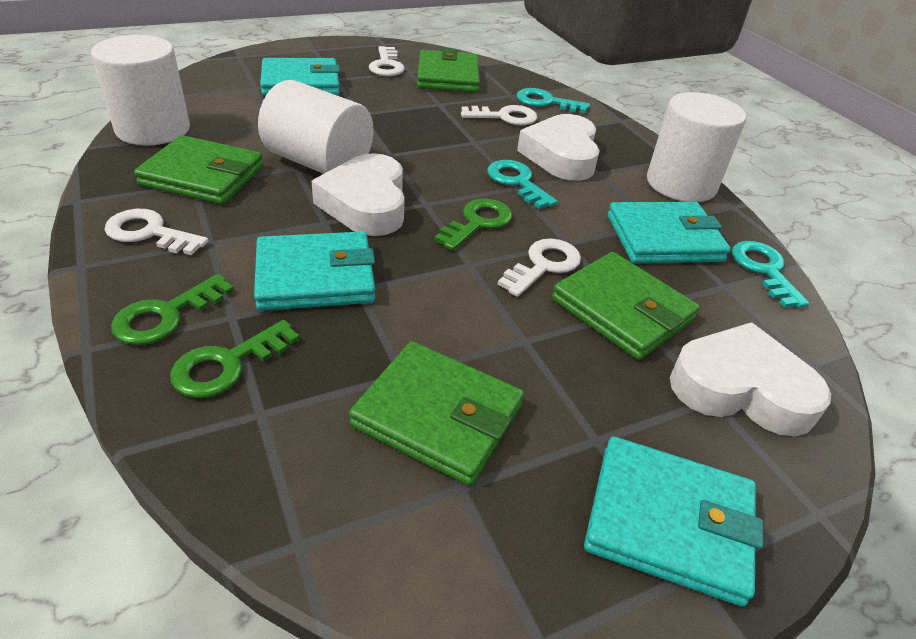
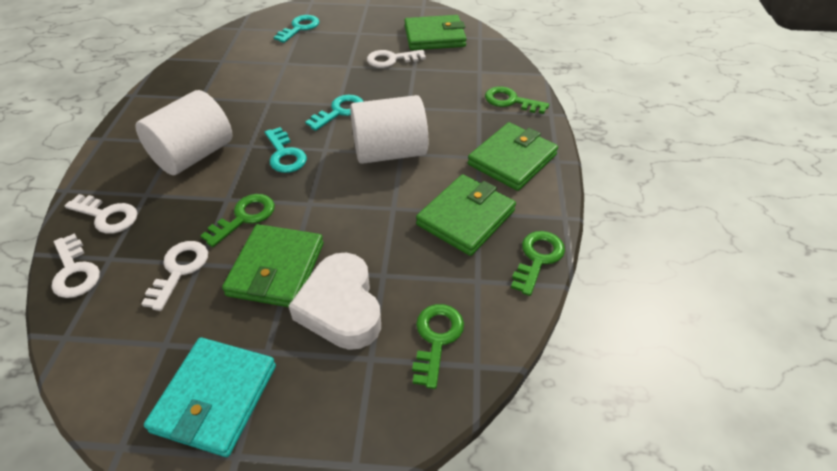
green key: 3 -> 4
turquoise wallet: 4 -> 1
white cylinder: 3 -> 2
white heart: 3 -> 1

